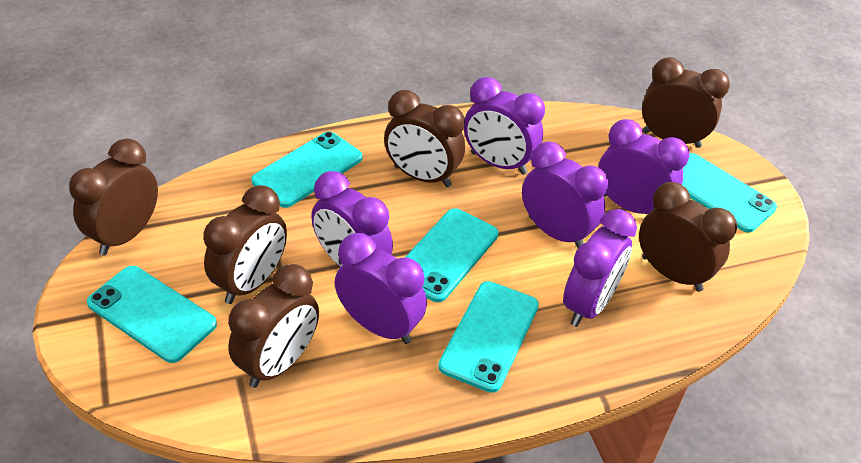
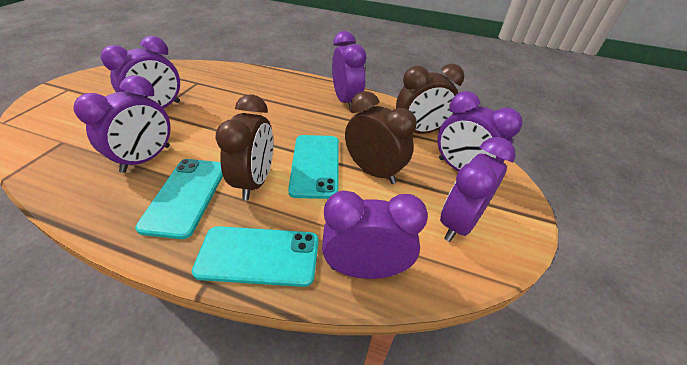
brown clock: 6 -> 3
turquoise phone: 5 -> 3

